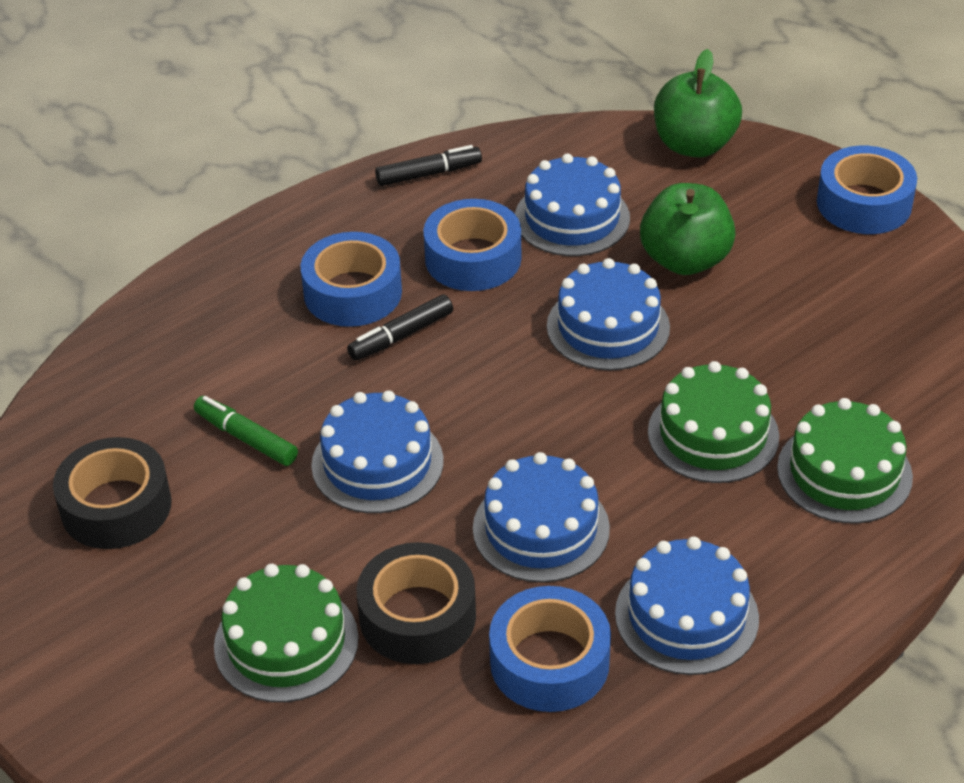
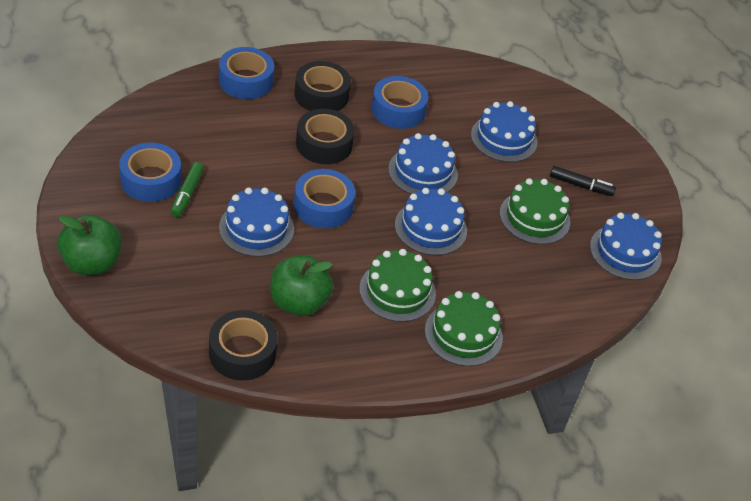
black marker: 2 -> 1
black tape: 2 -> 3

